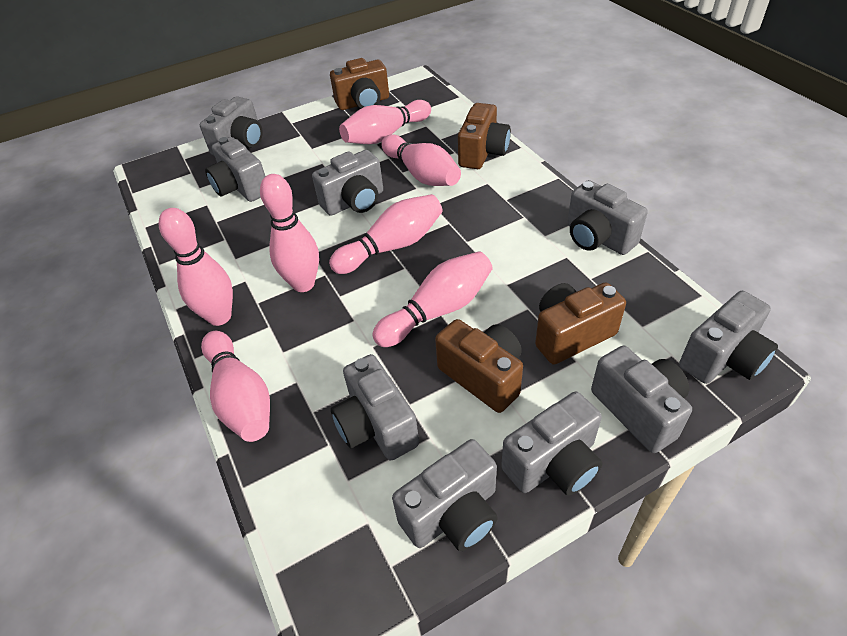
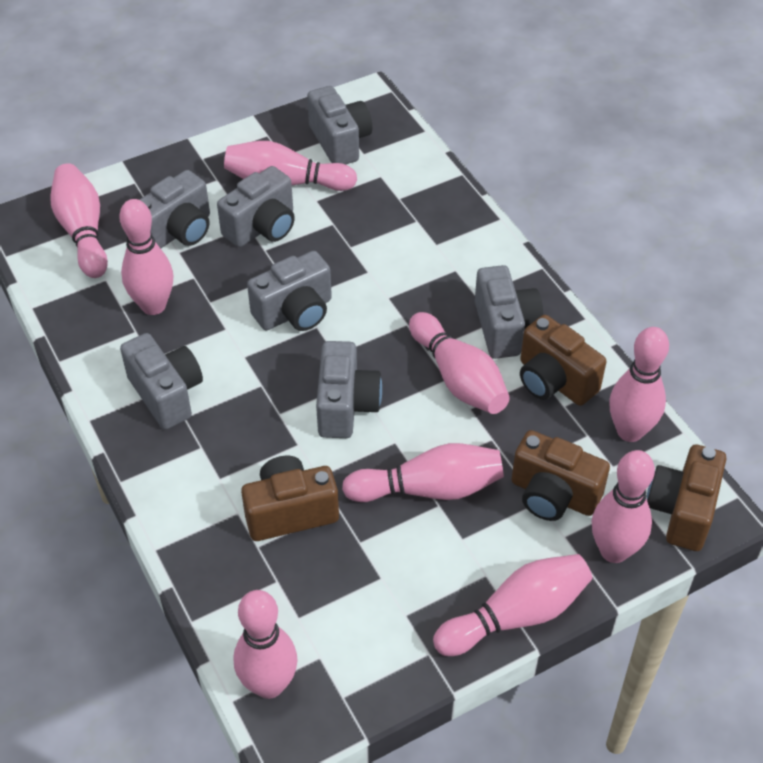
grey camera: 9 -> 7
pink bowling pin: 7 -> 9

